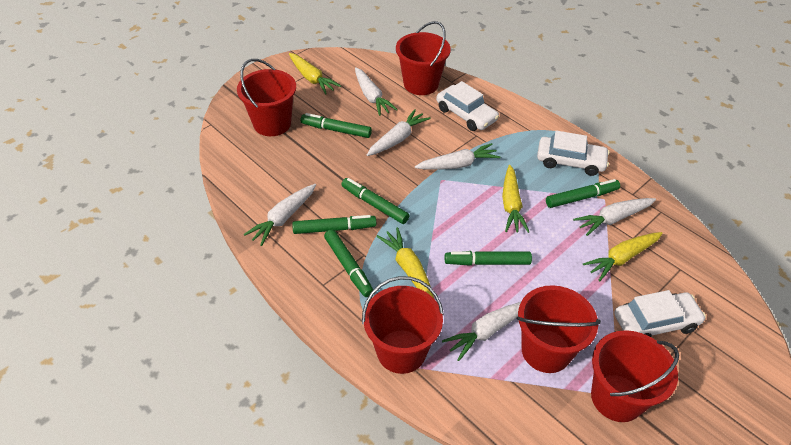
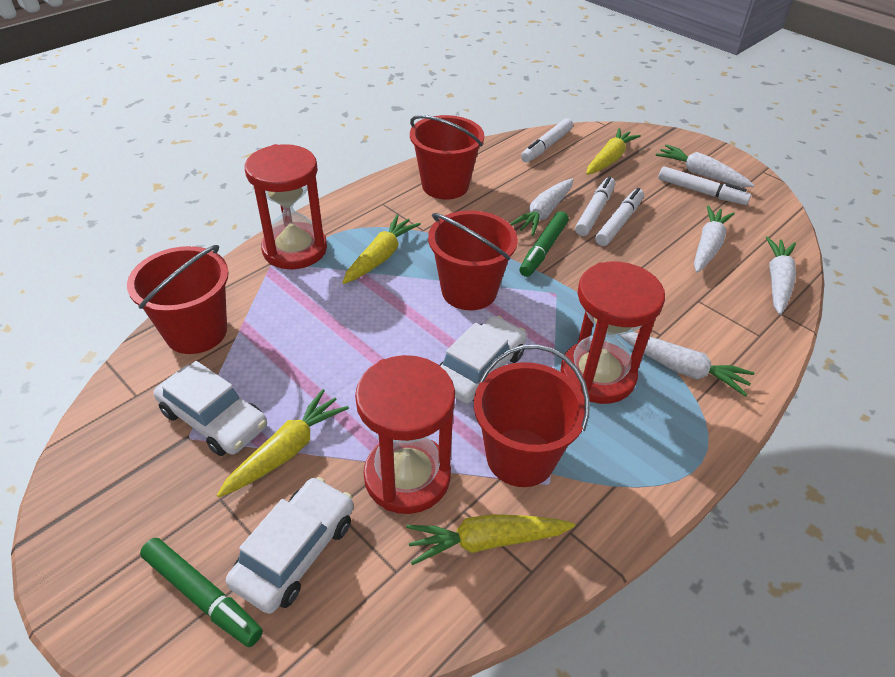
green marker: 6 -> 2
red bucket: 5 -> 4
red hourglass: 0 -> 3
white carrot: 6 -> 5
white marker: 0 -> 4

